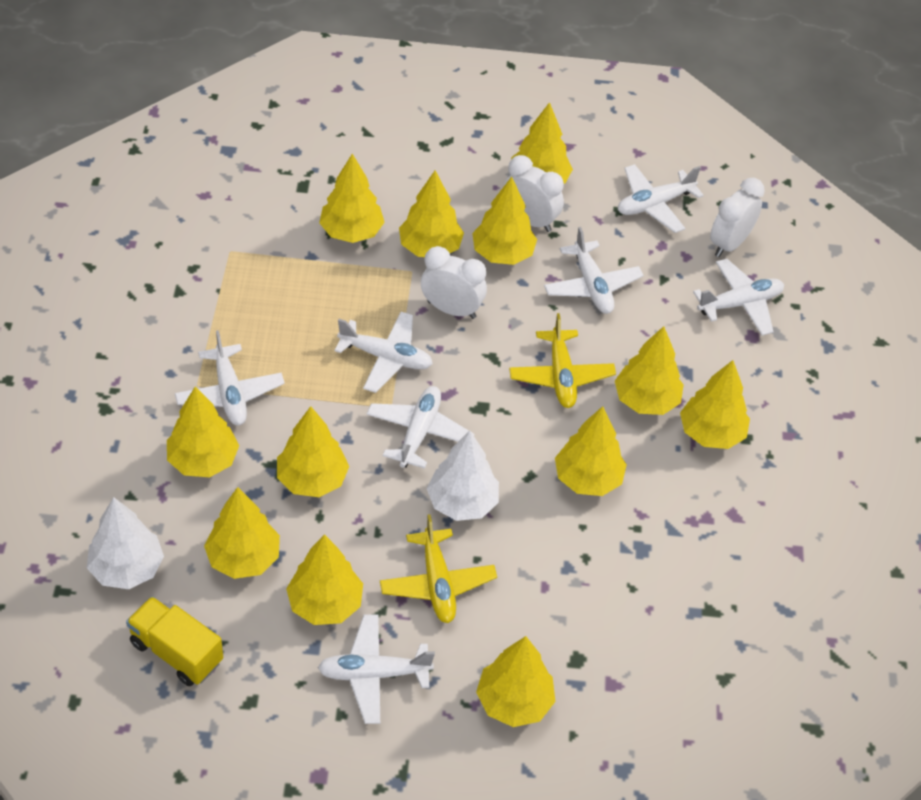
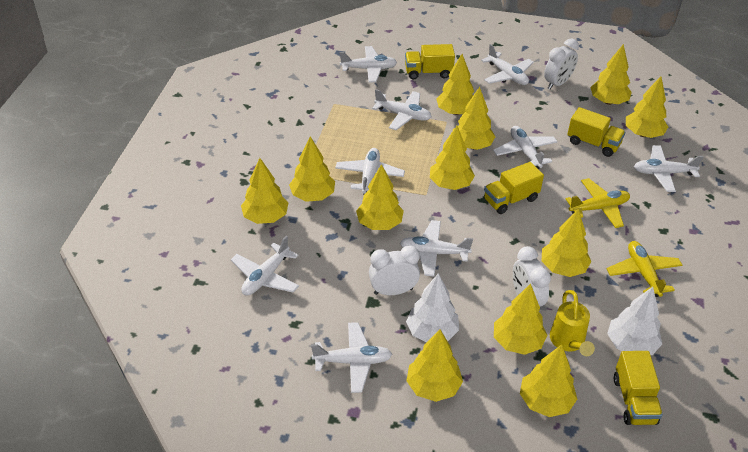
white plane: 7 -> 9
yellow truck: 1 -> 4
yellow watering can: 0 -> 1

